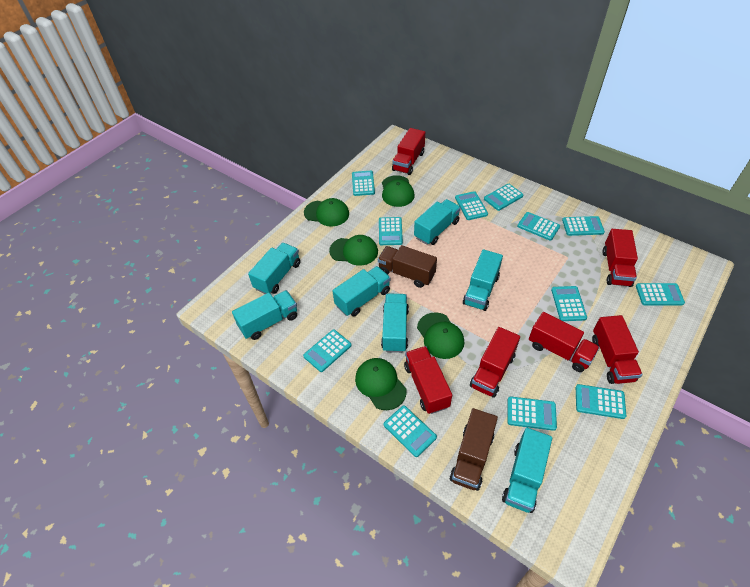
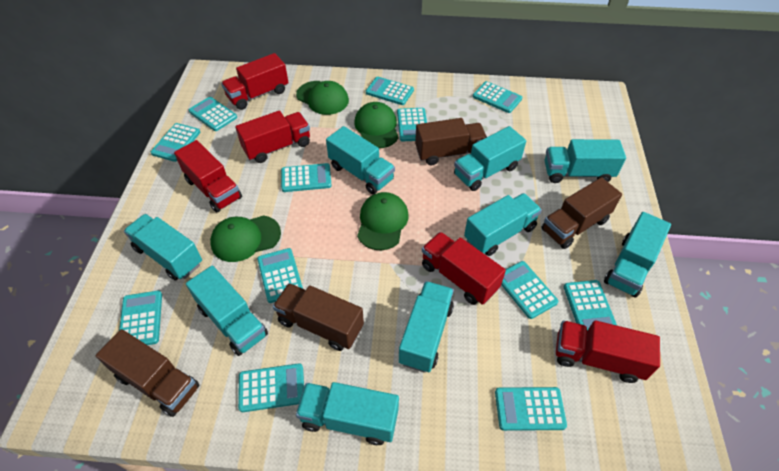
brown truck: 2 -> 4
green cap: 5 -> 4
red truck: 6 -> 5
turquoise truck: 7 -> 9

